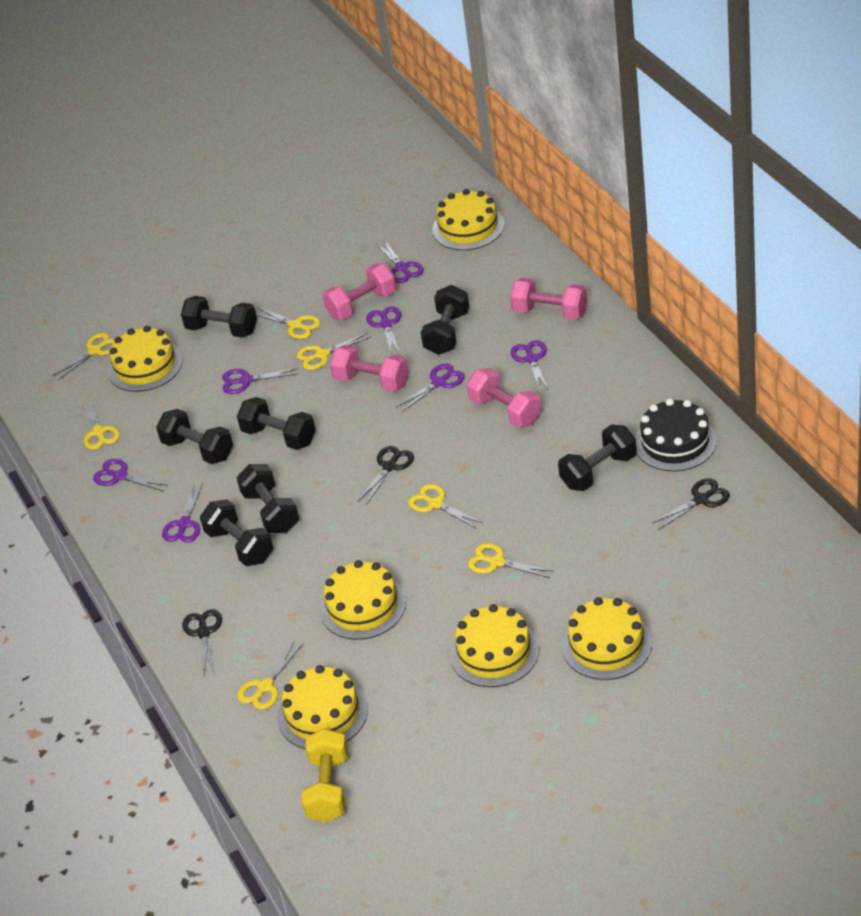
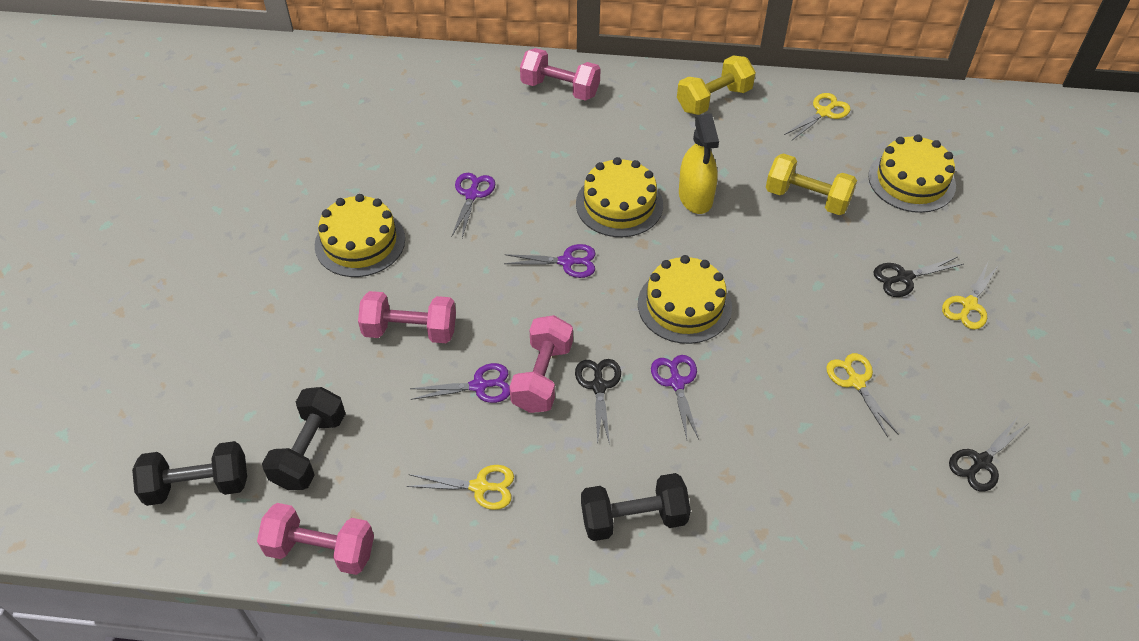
black cake: 1 -> 0
black dumbbell: 7 -> 3
purple scissors: 7 -> 4
yellow cake: 6 -> 4
yellow dumbbell: 1 -> 2
yellow scissors: 7 -> 4
yellow spray bottle: 0 -> 1

